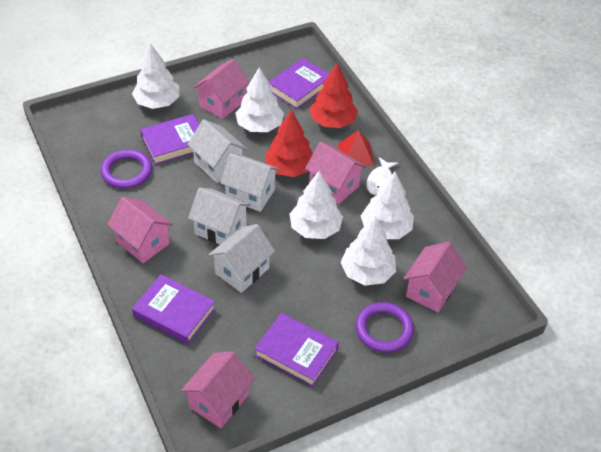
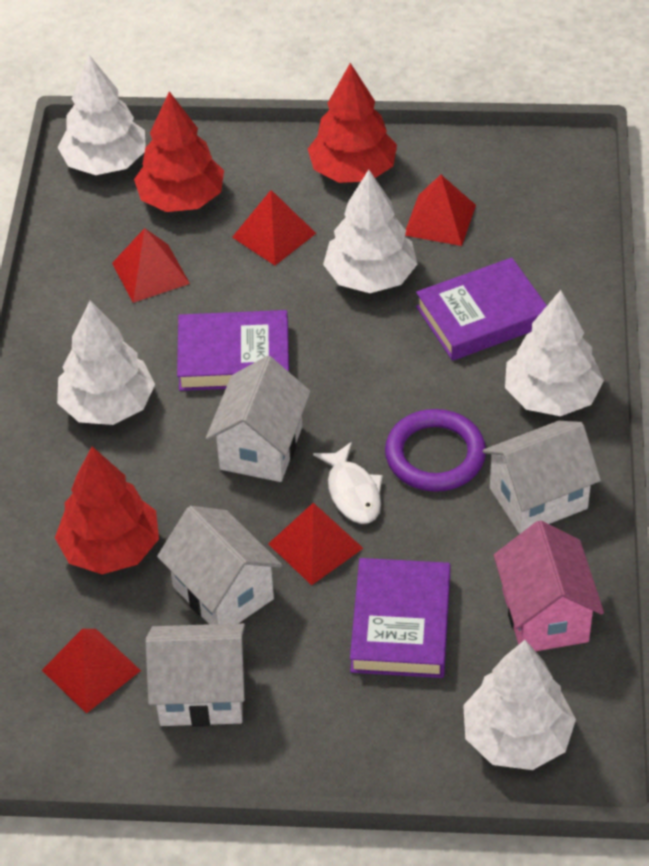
pink house: 5 -> 1
purple book: 4 -> 3
purple ring: 2 -> 1
red pyramid: 1 -> 5
red tree: 2 -> 3

